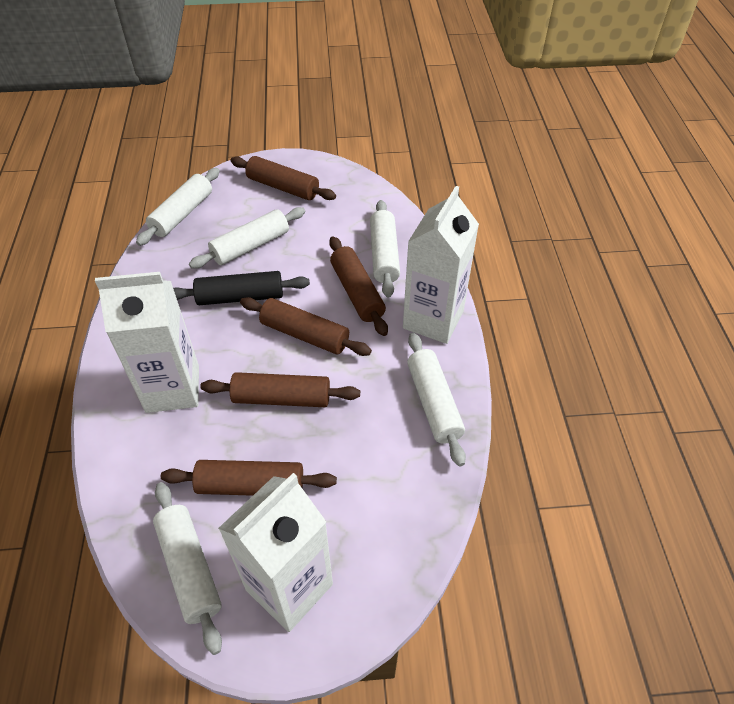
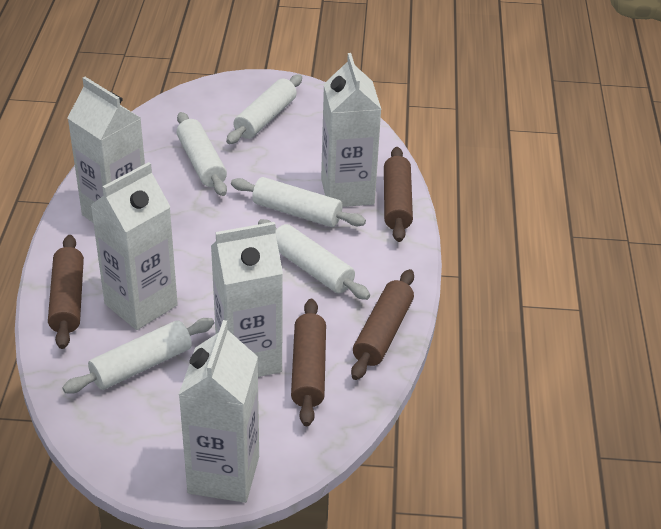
black rolling pin: 1 -> 0
brown rolling pin: 5 -> 4
white carton: 3 -> 5

